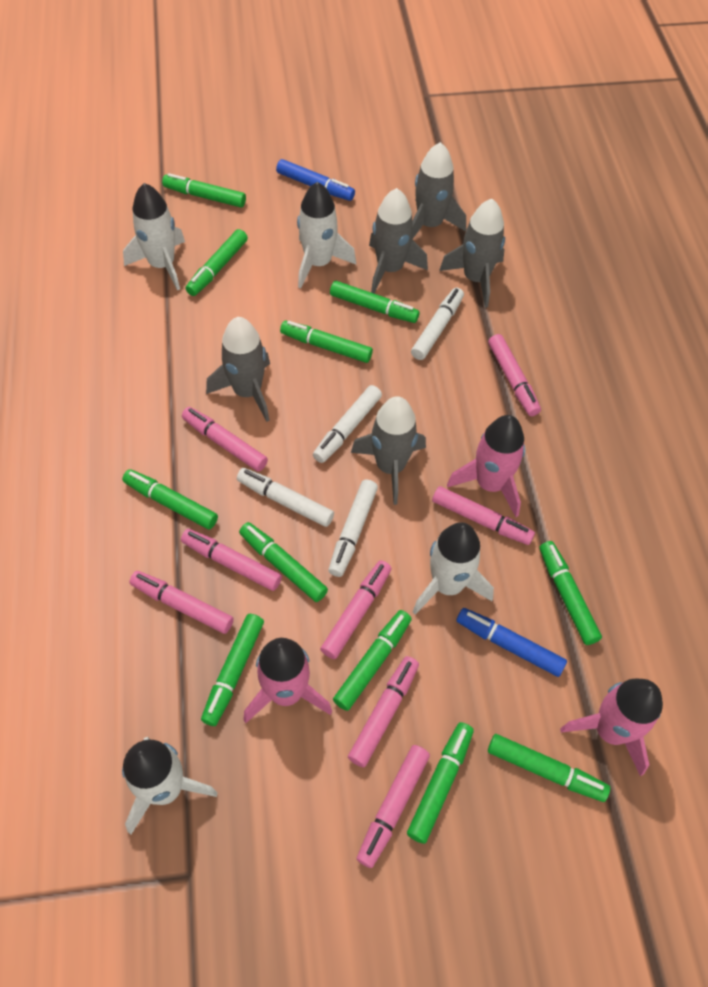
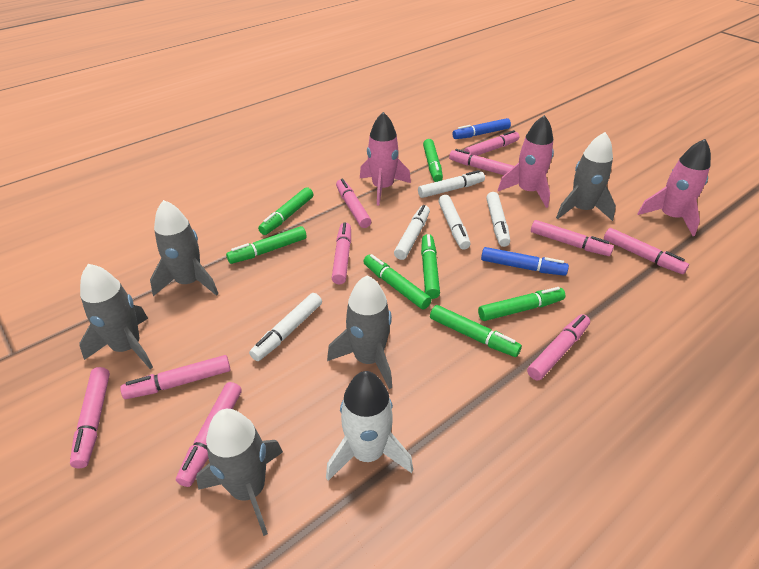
green marker: 11 -> 7
pink marker: 8 -> 10
white marker: 4 -> 5
white rocket: 4 -> 1

